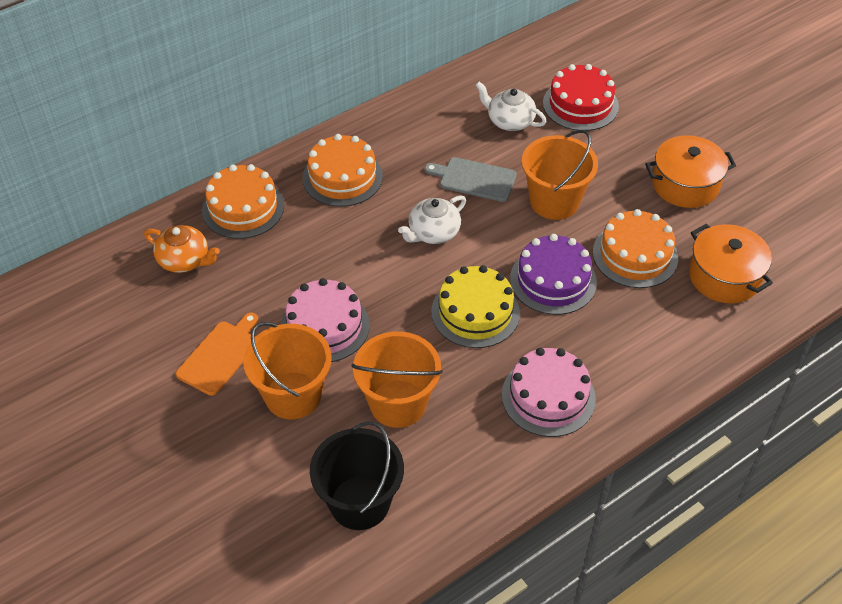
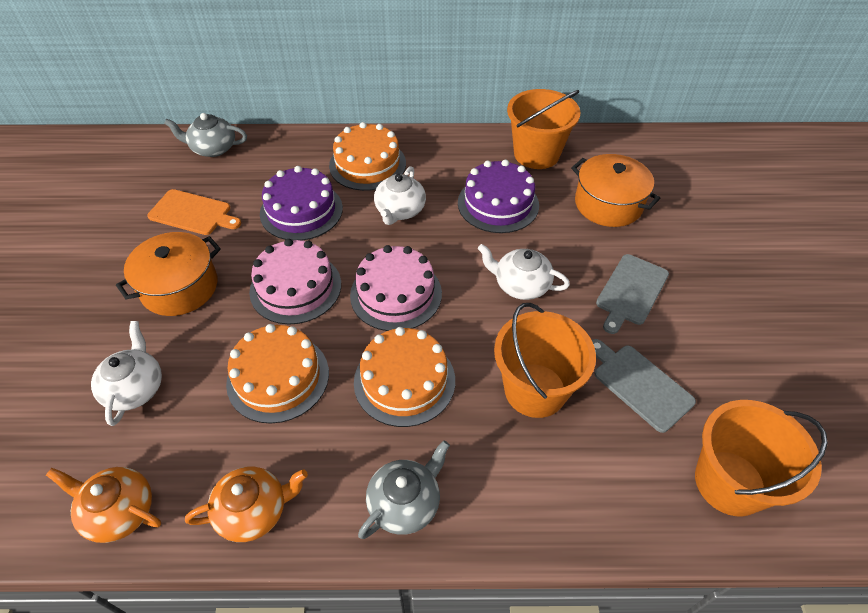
black bucket: 1 -> 0
grey cutting board: 1 -> 2
grey teapot: 0 -> 2
orange teapot: 1 -> 2
purple cake: 1 -> 2
red cake: 1 -> 0
white teapot: 2 -> 3
yellow cake: 1 -> 0

